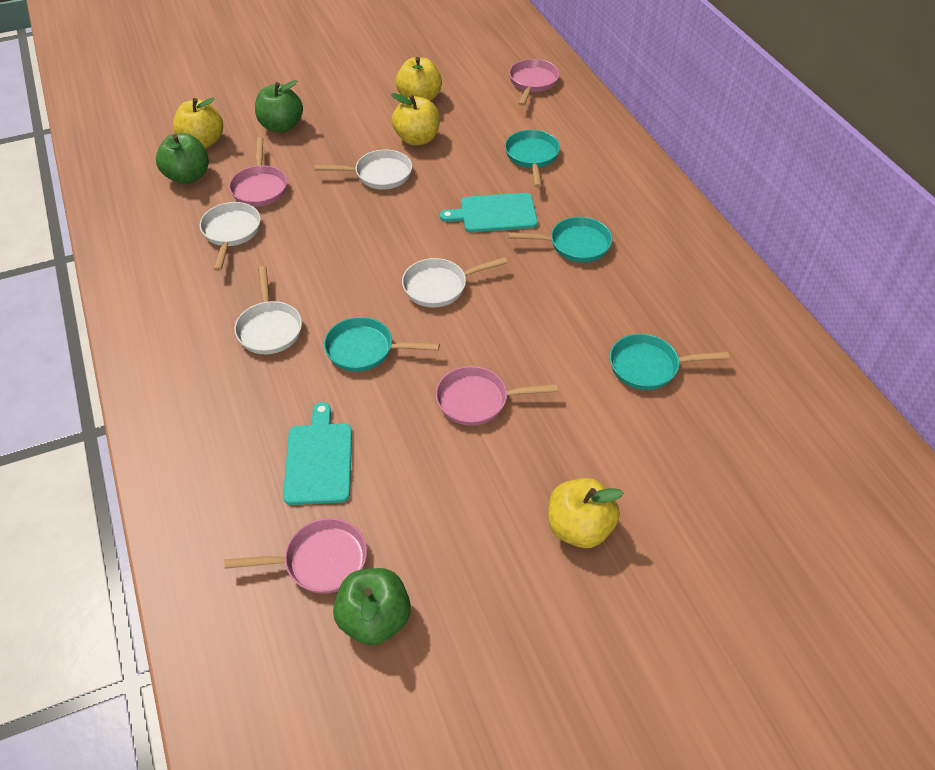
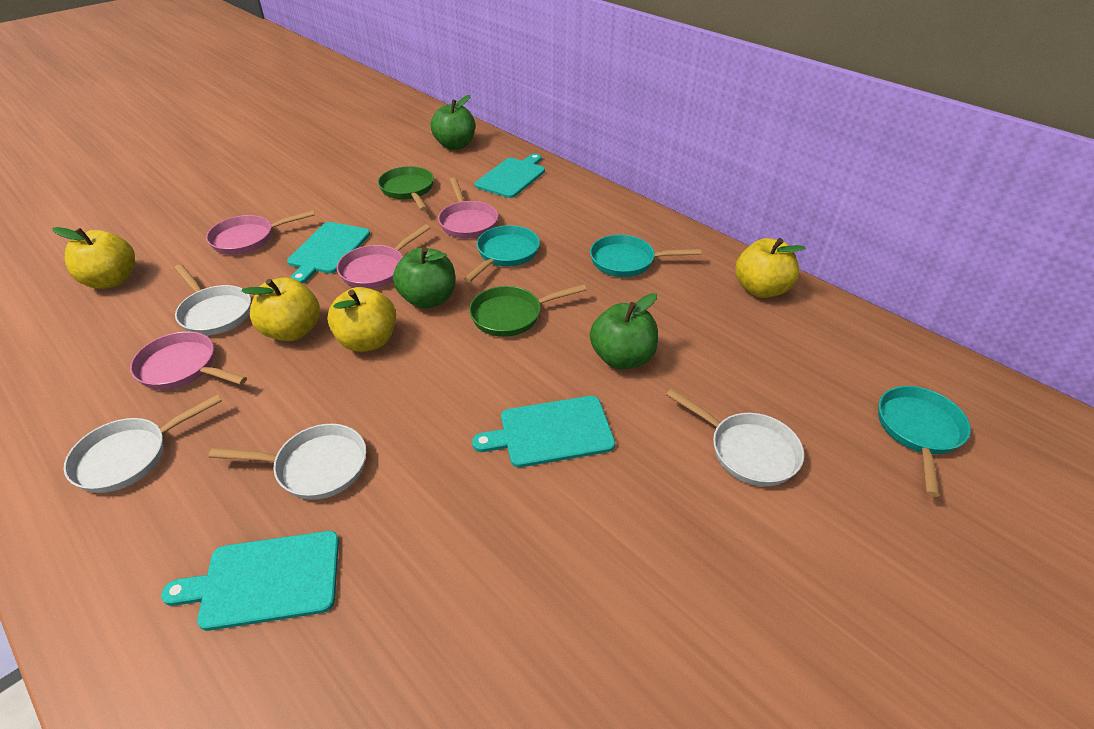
green pan: 0 -> 2
turquoise cutting board: 2 -> 4
turquoise pan: 4 -> 3

